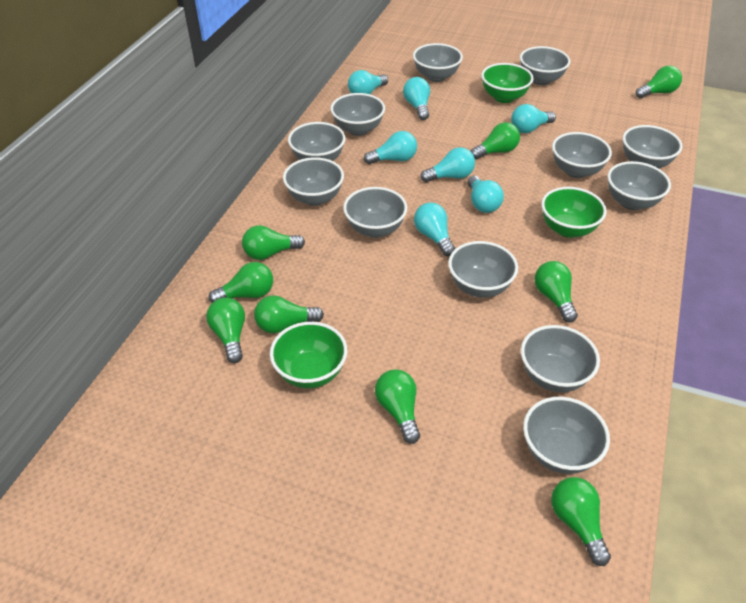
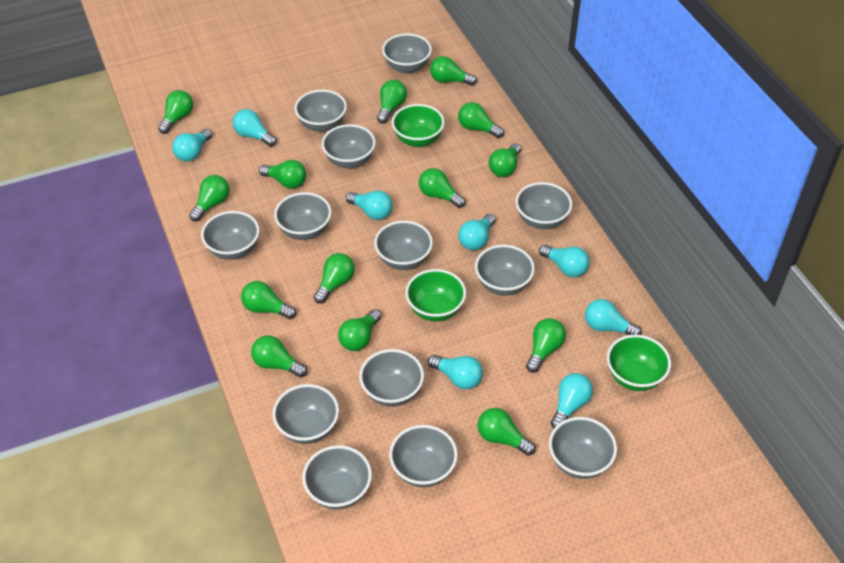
green light bulb: 9 -> 14
grey bowl: 12 -> 13
turquoise light bulb: 7 -> 8

